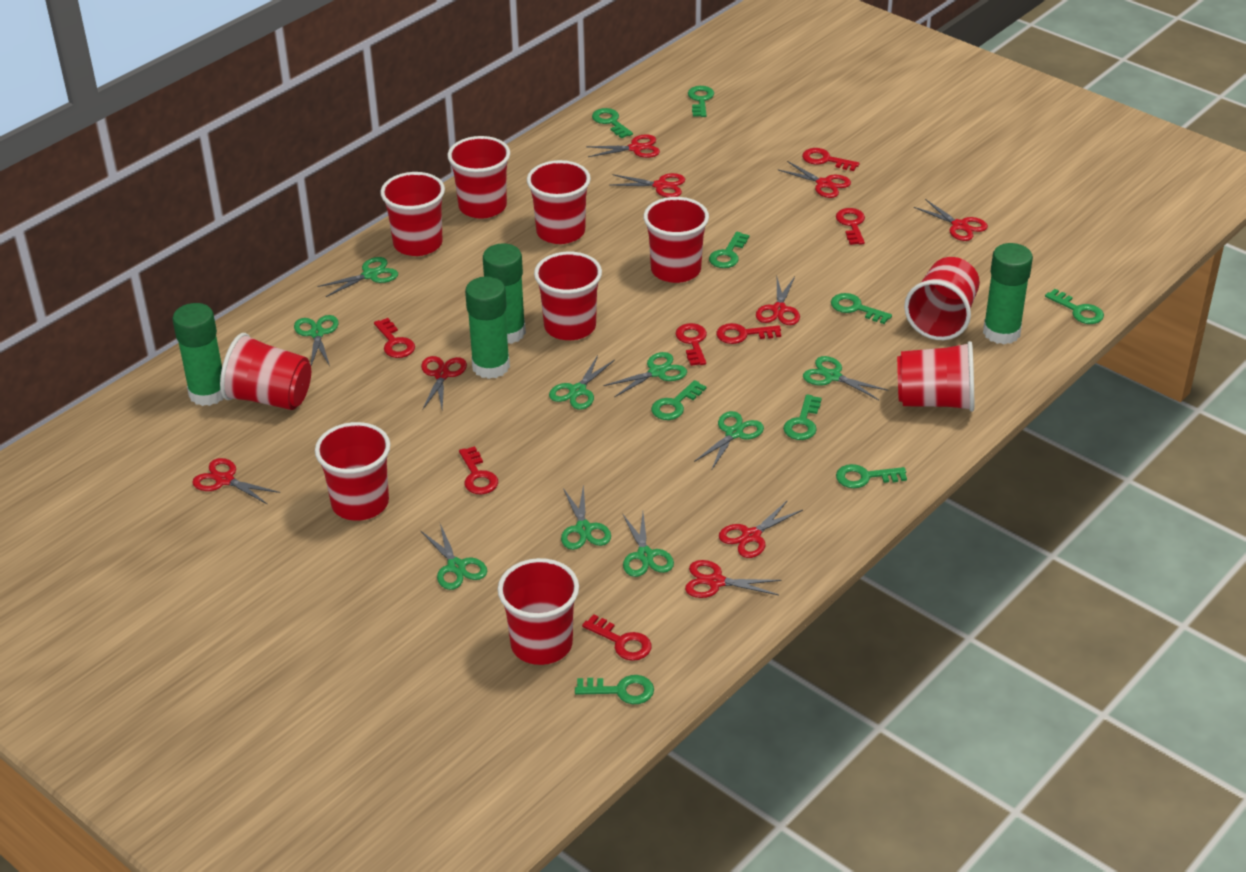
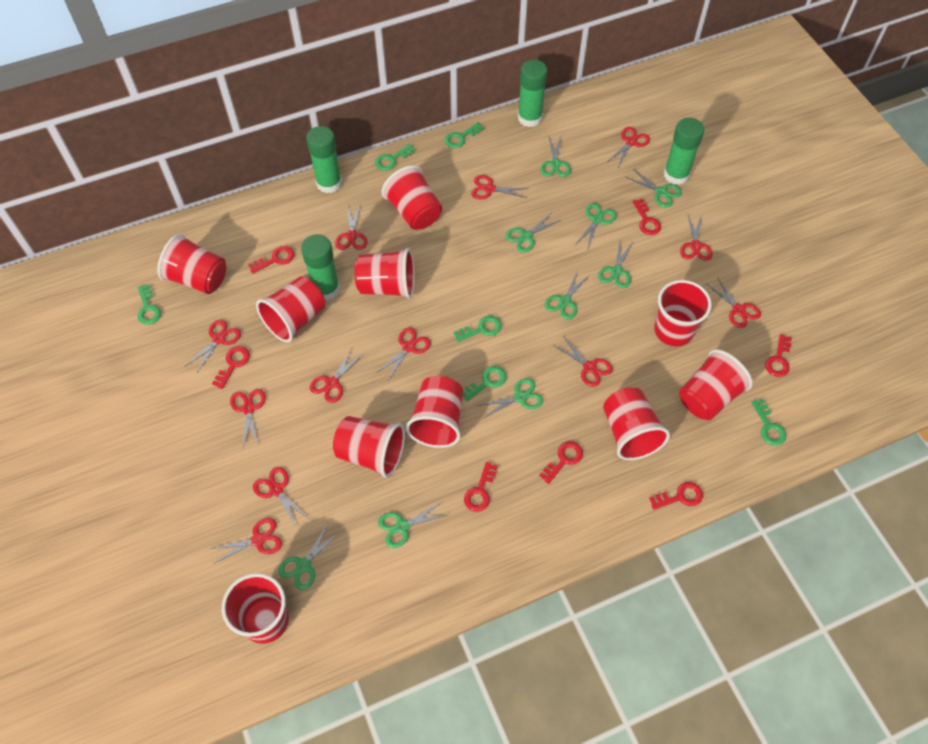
green key: 9 -> 6
red scissors: 9 -> 12

